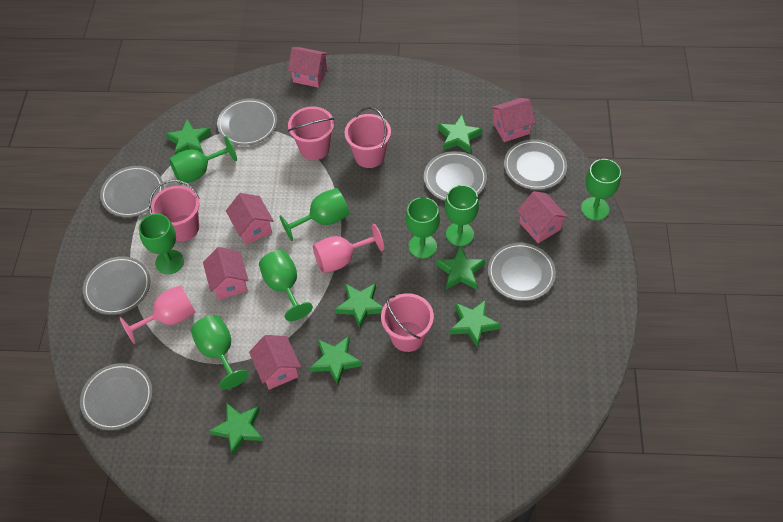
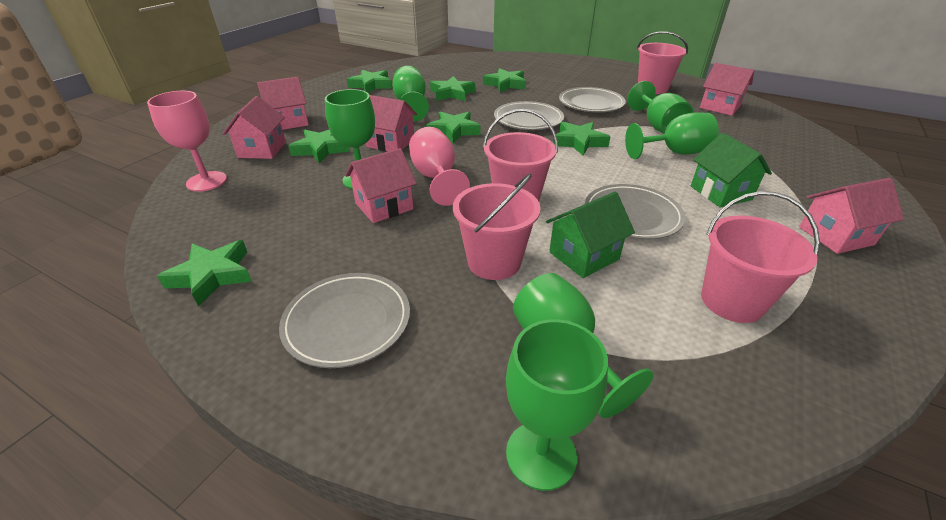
green goblet: 8 -> 6
green house: 0 -> 2
grey plate: 7 -> 4

